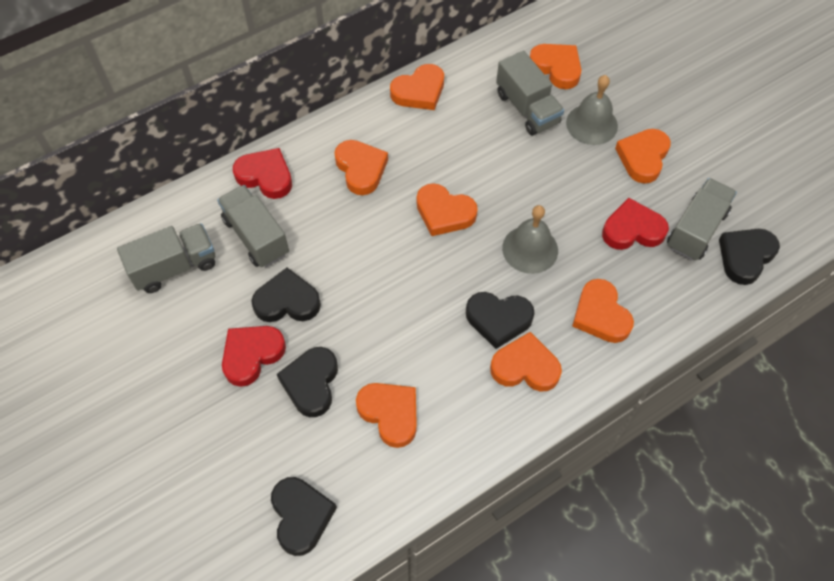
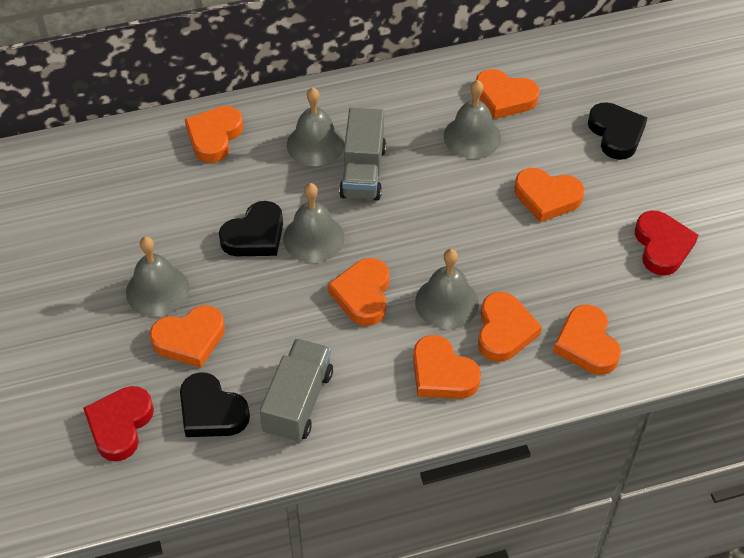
black heart: 5 -> 3
grey bell: 2 -> 5
grey truck: 4 -> 2
red heart: 3 -> 2

